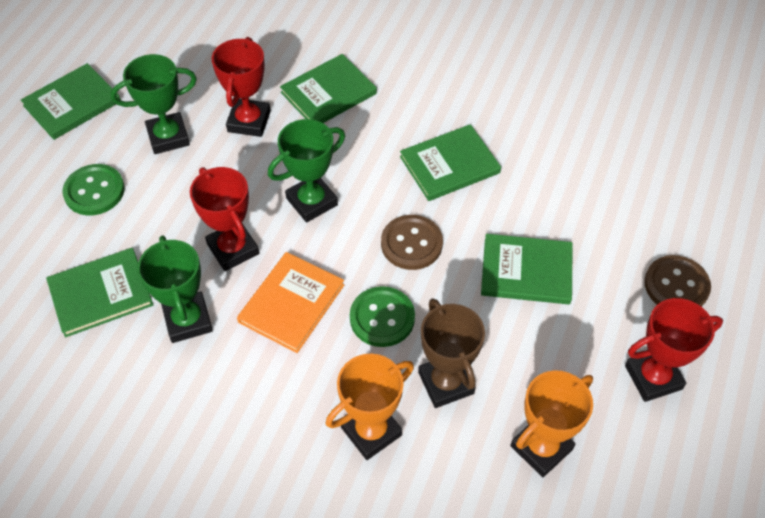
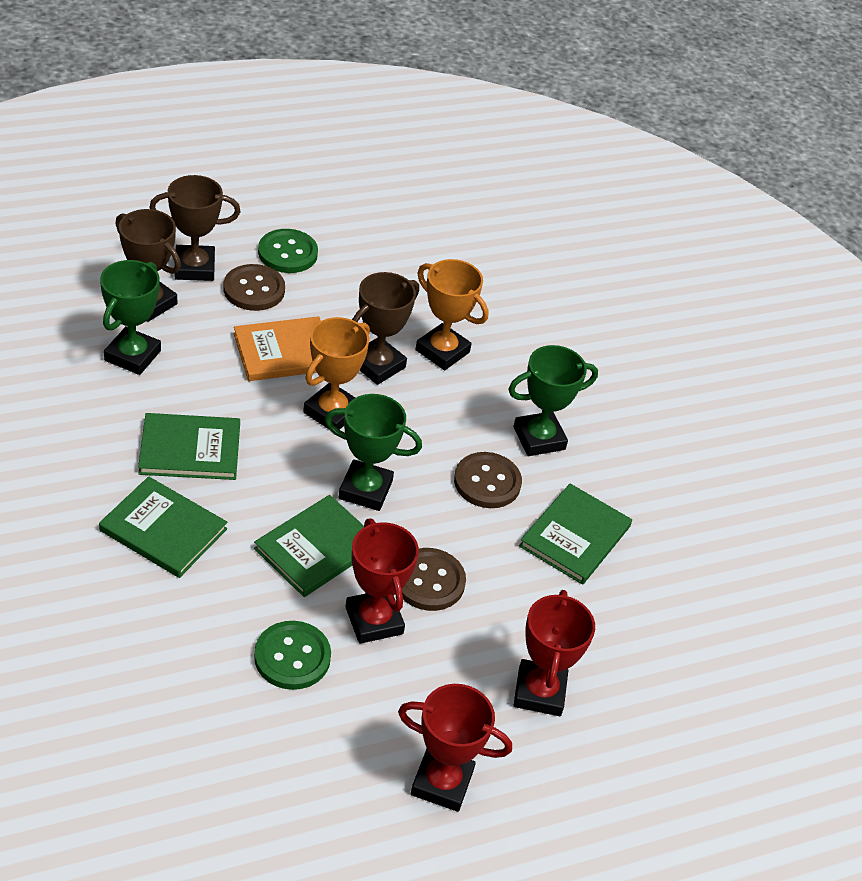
brown button: 2 -> 3
brown trophy: 1 -> 3
green book: 5 -> 4

